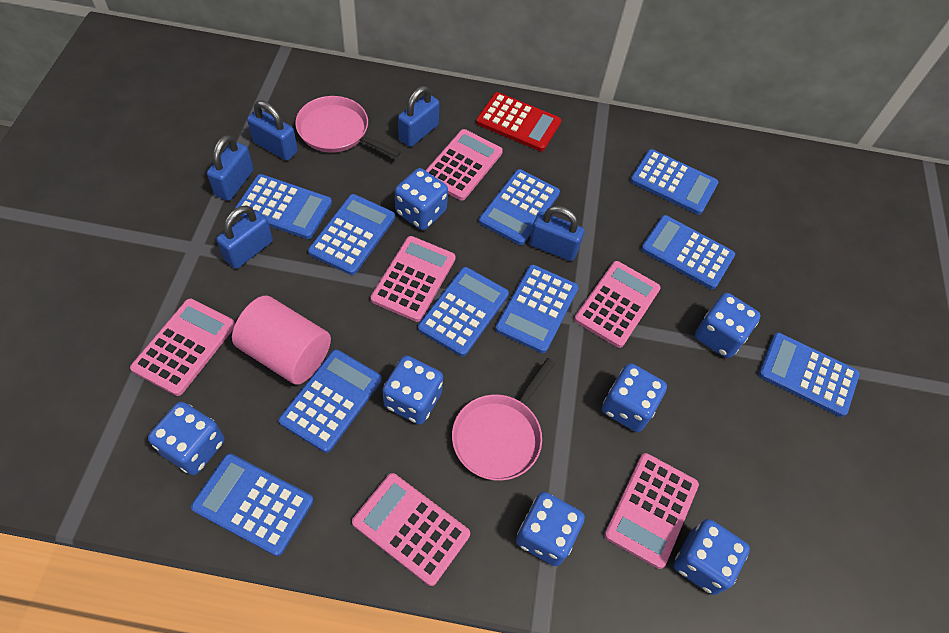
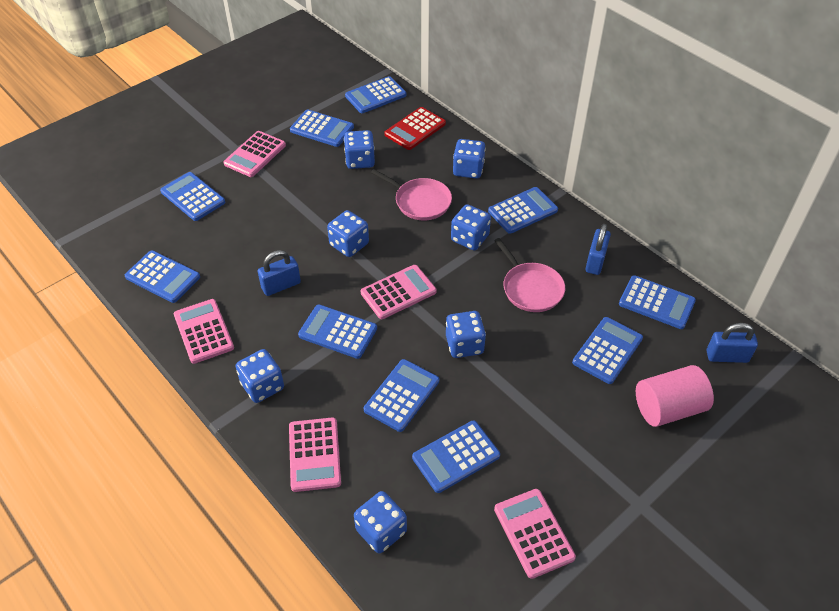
blue padlock: 5 -> 3
pink calculator: 6 -> 5

